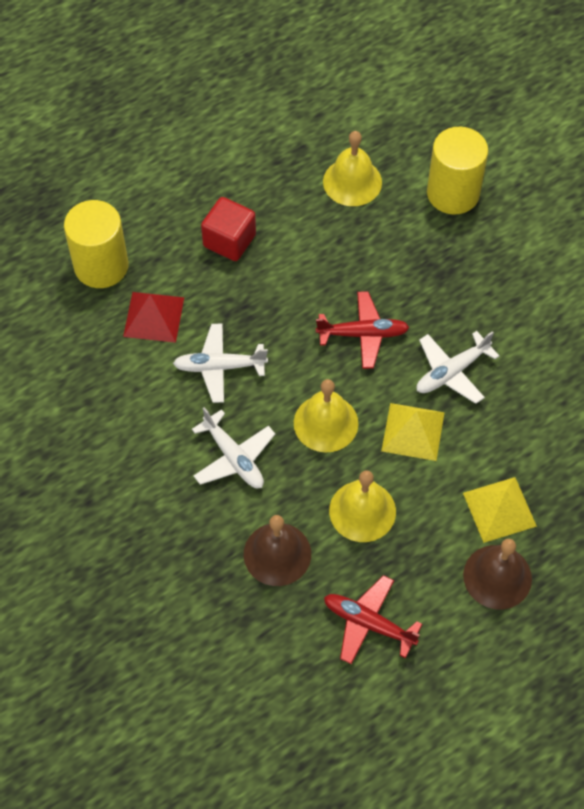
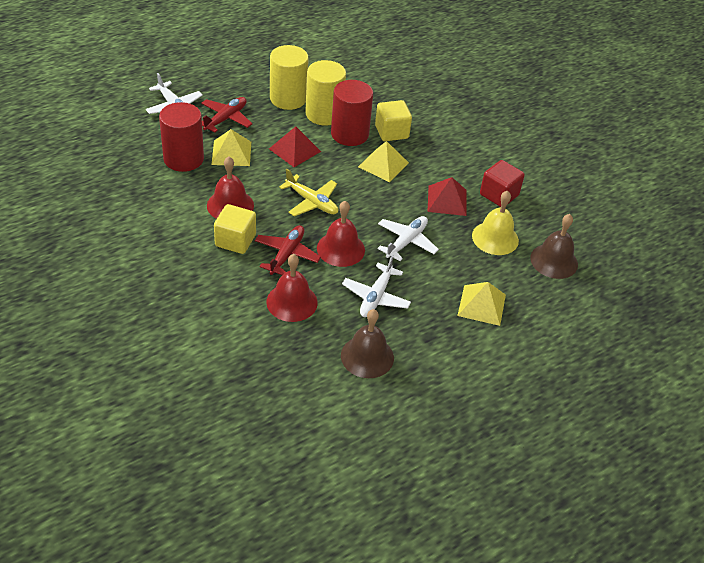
red bell: 0 -> 3
red cylinder: 0 -> 2
red pyramid: 1 -> 2
yellow bell: 3 -> 1
yellow cube: 0 -> 2
yellow plane: 0 -> 1
yellow pyramid: 2 -> 3

